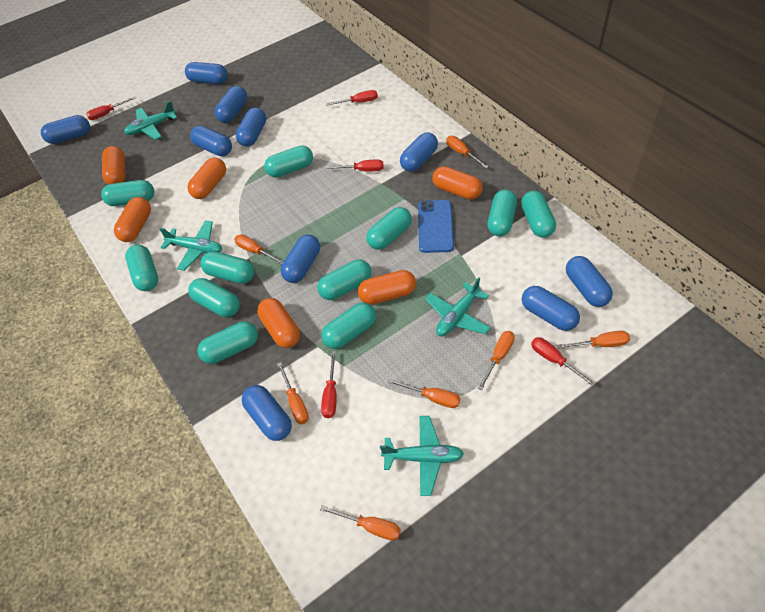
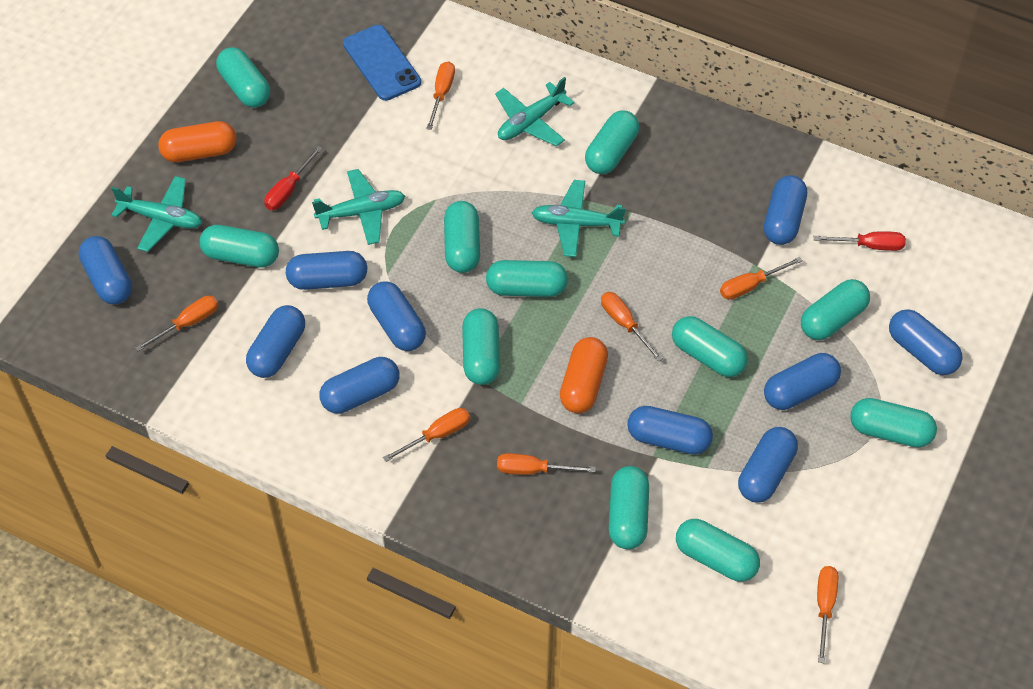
orange capsule: 6 -> 2
red screwdriver: 5 -> 2

